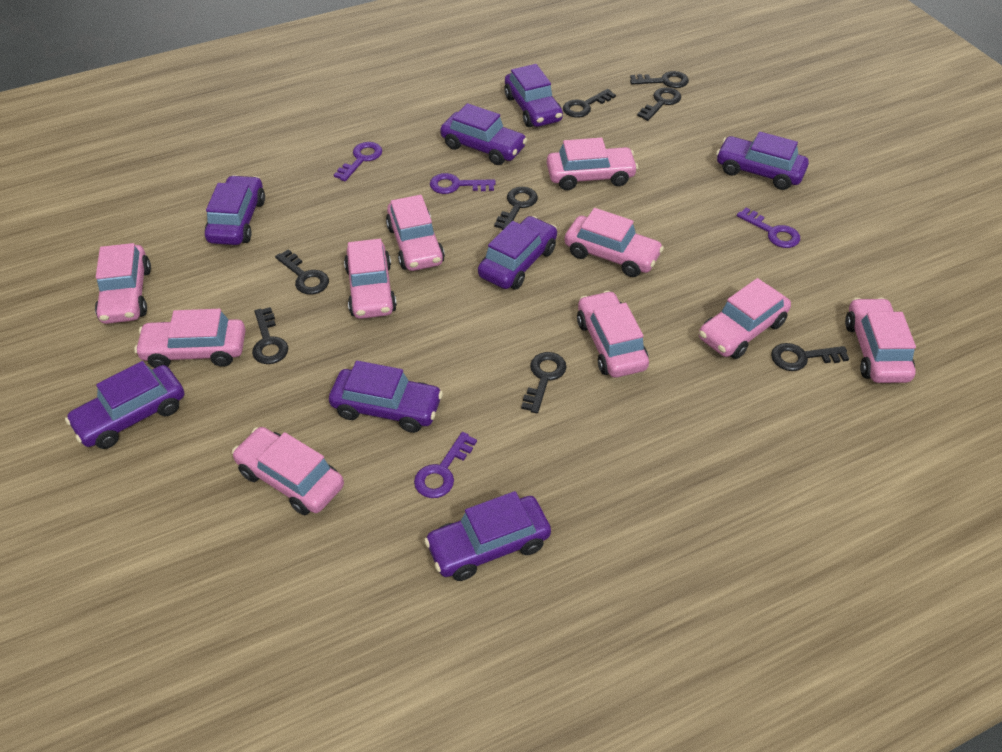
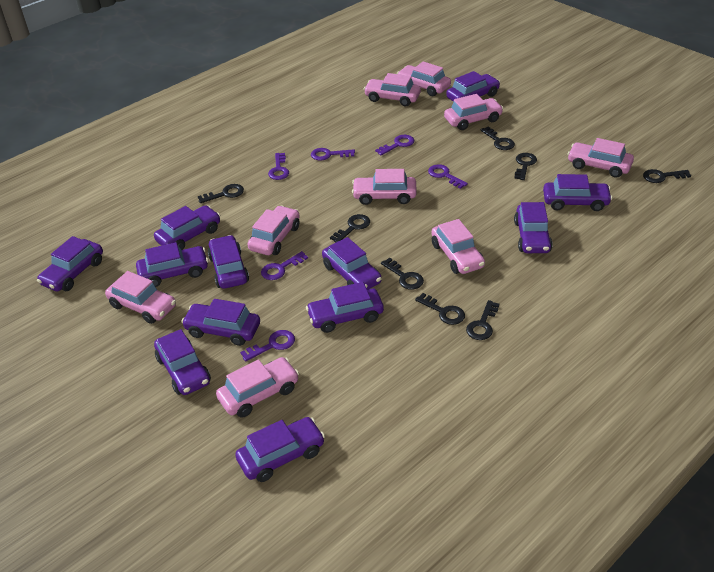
pink car: 10 -> 9
purple car: 8 -> 12
purple key: 4 -> 6

